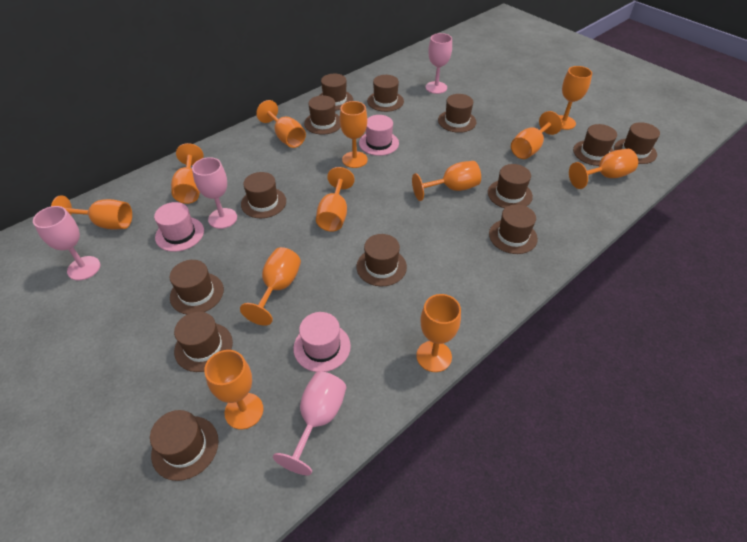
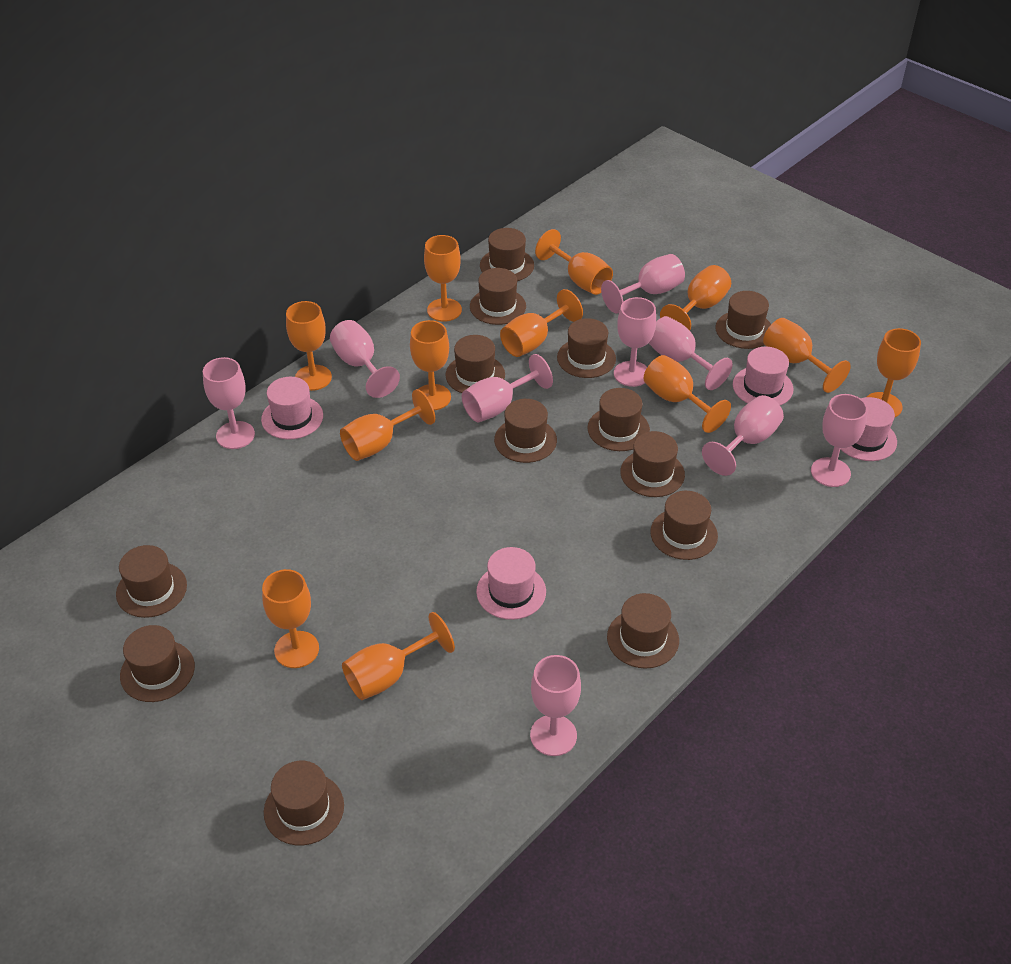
pink goblet: 4 -> 9
pink hat: 3 -> 4

